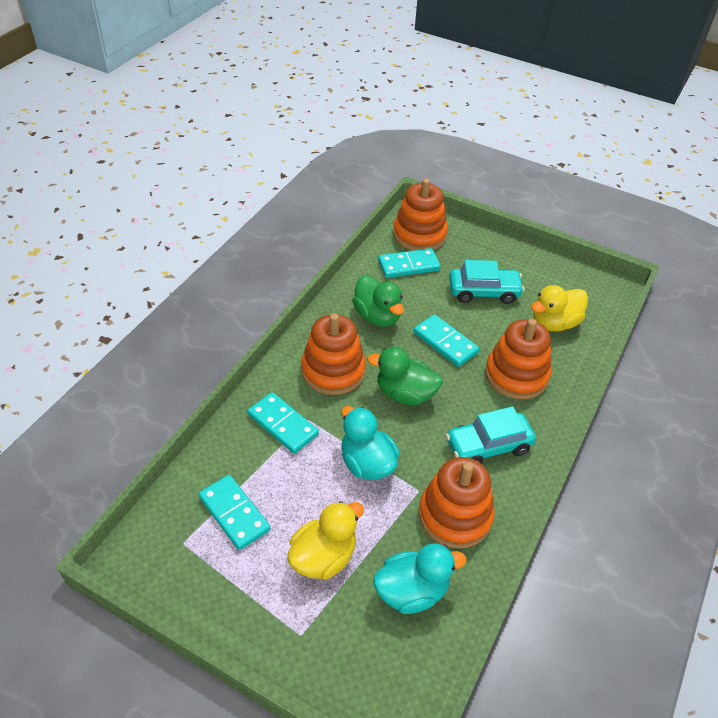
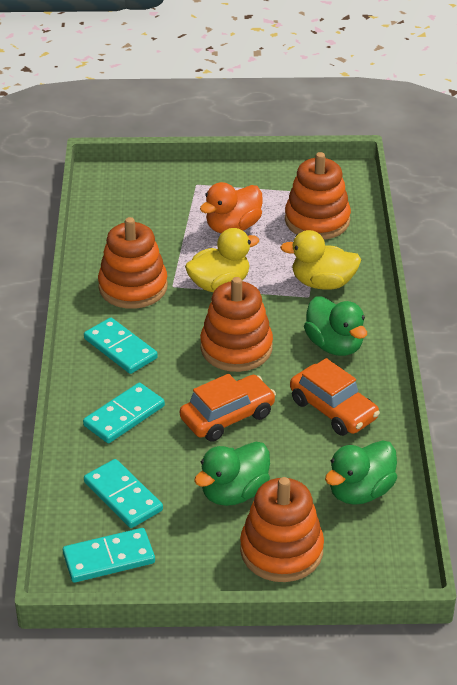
green duck: 2 -> 3
orange car: 0 -> 2
orange duck: 0 -> 1
turquoise car: 2 -> 0
turquoise duck: 2 -> 0

